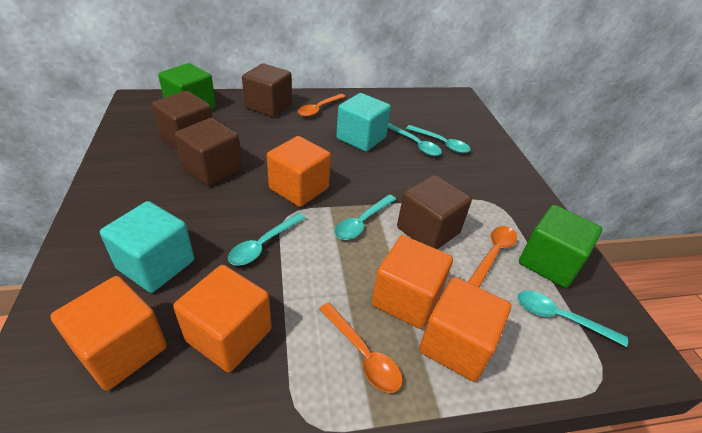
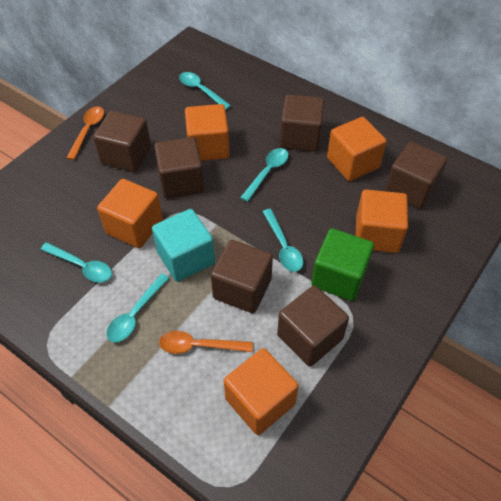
brown cube: 4 -> 6
green cube: 2 -> 1
orange spoon: 3 -> 2
turquoise cube: 2 -> 1

